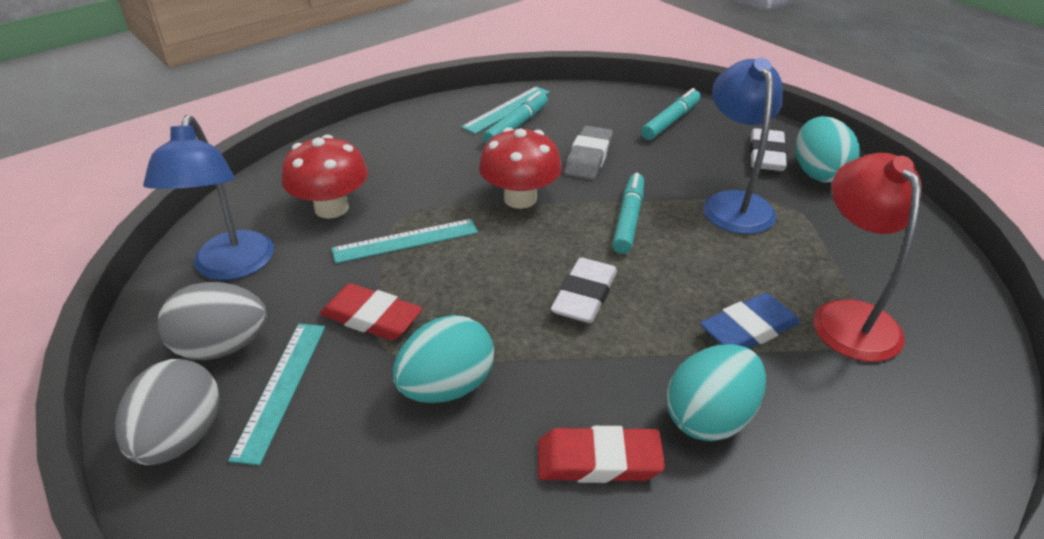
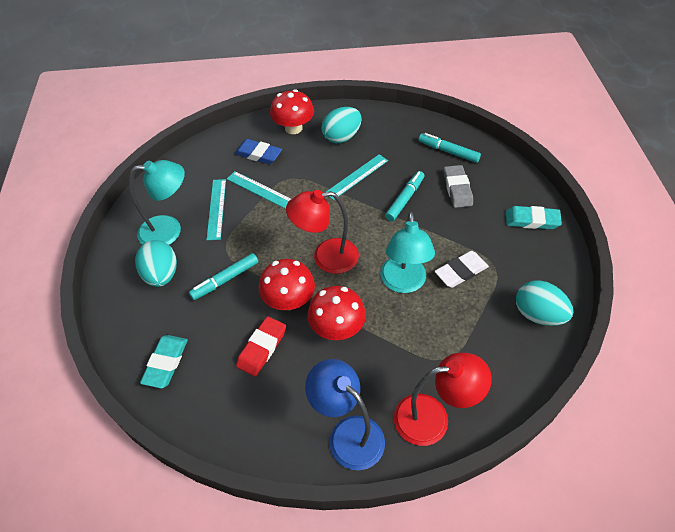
blue lamp: 2 -> 1
grey egg: 2 -> 0
red eraser: 2 -> 1
red lamp: 1 -> 2
red mushroom: 2 -> 3
turquoise eraser: 0 -> 2
turquoise lamp: 0 -> 2
white eraser: 2 -> 1

